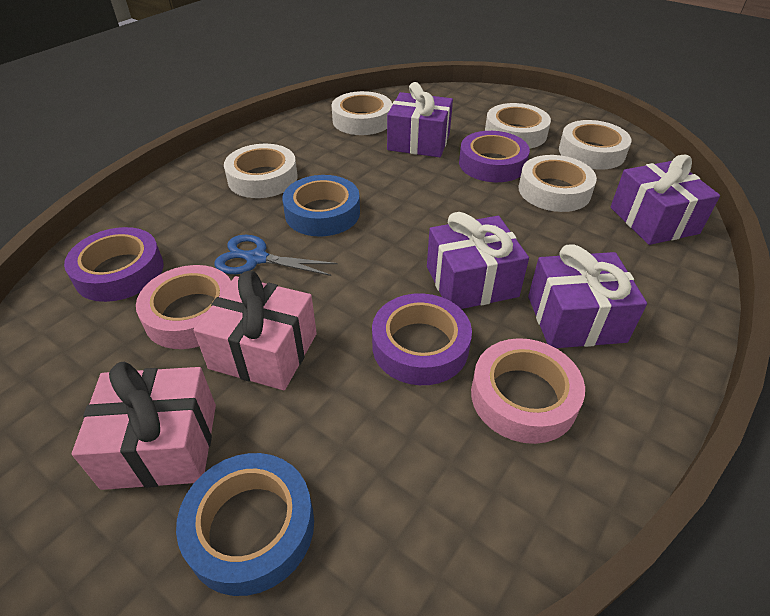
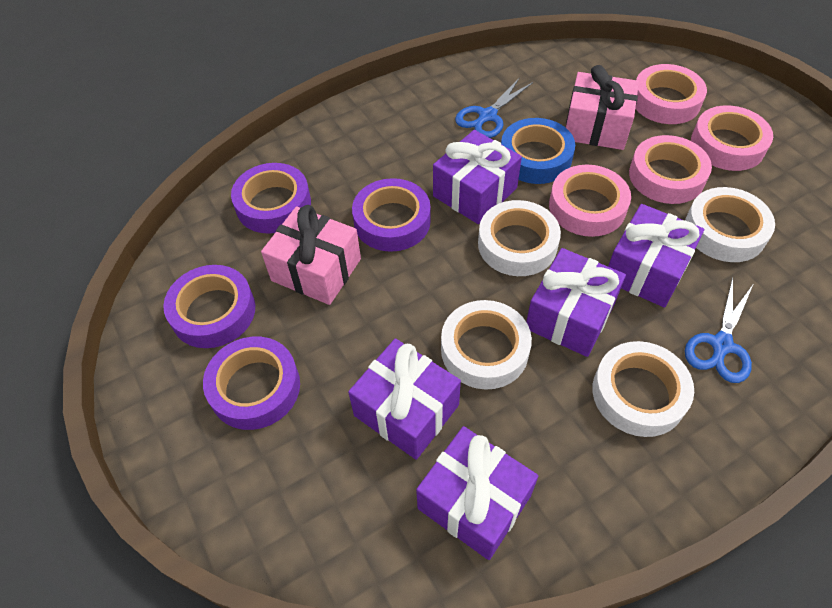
blue scissors: 1 -> 2
blue tape: 2 -> 1
pink tape: 2 -> 4
purple gift: 4 -> 5
purple tape: 3 -> 4
white tape: 5 -> 4

